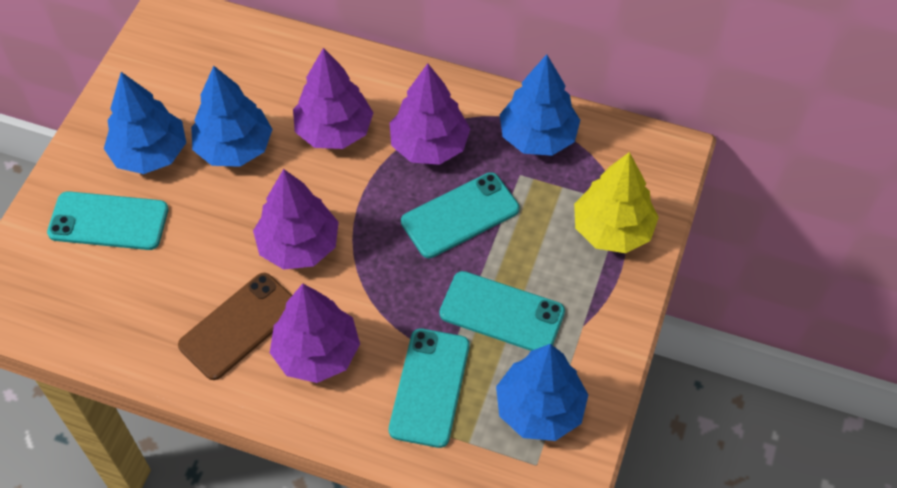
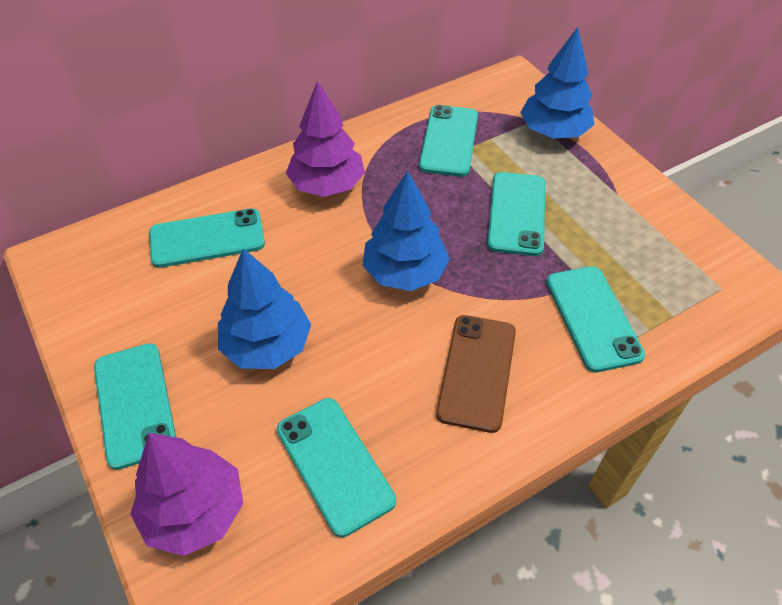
blue tree: 4 -> 3
purple tree: 4 -> 2
turquoise phone: 4 -> 6
yellow tree: 1 -> 0

